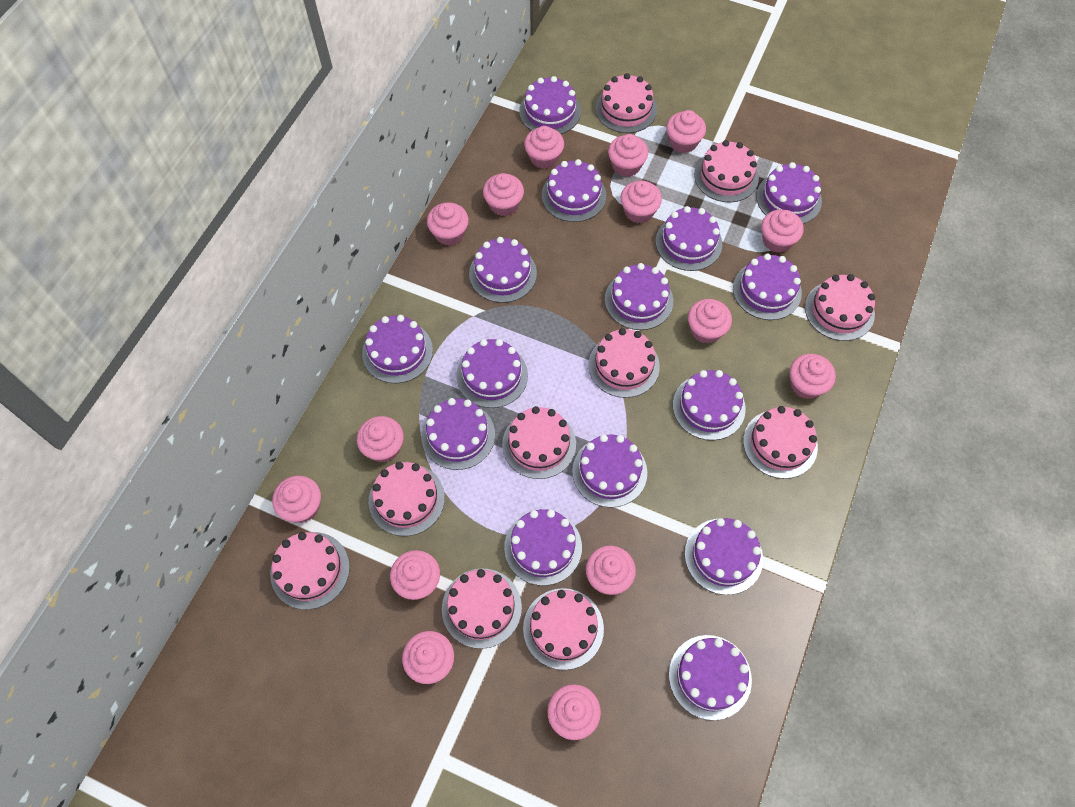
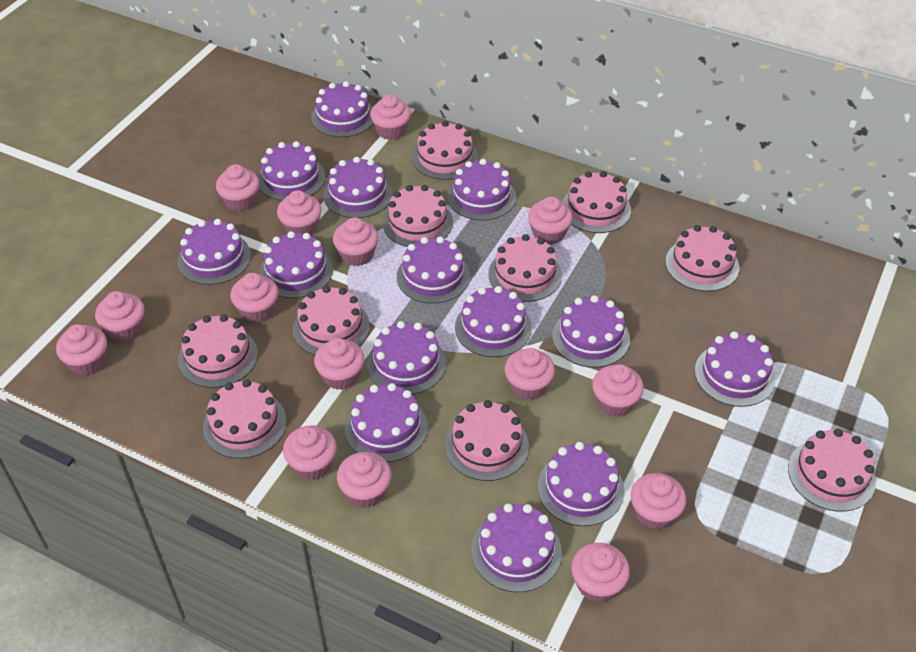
purple cake: 15 -> 14

